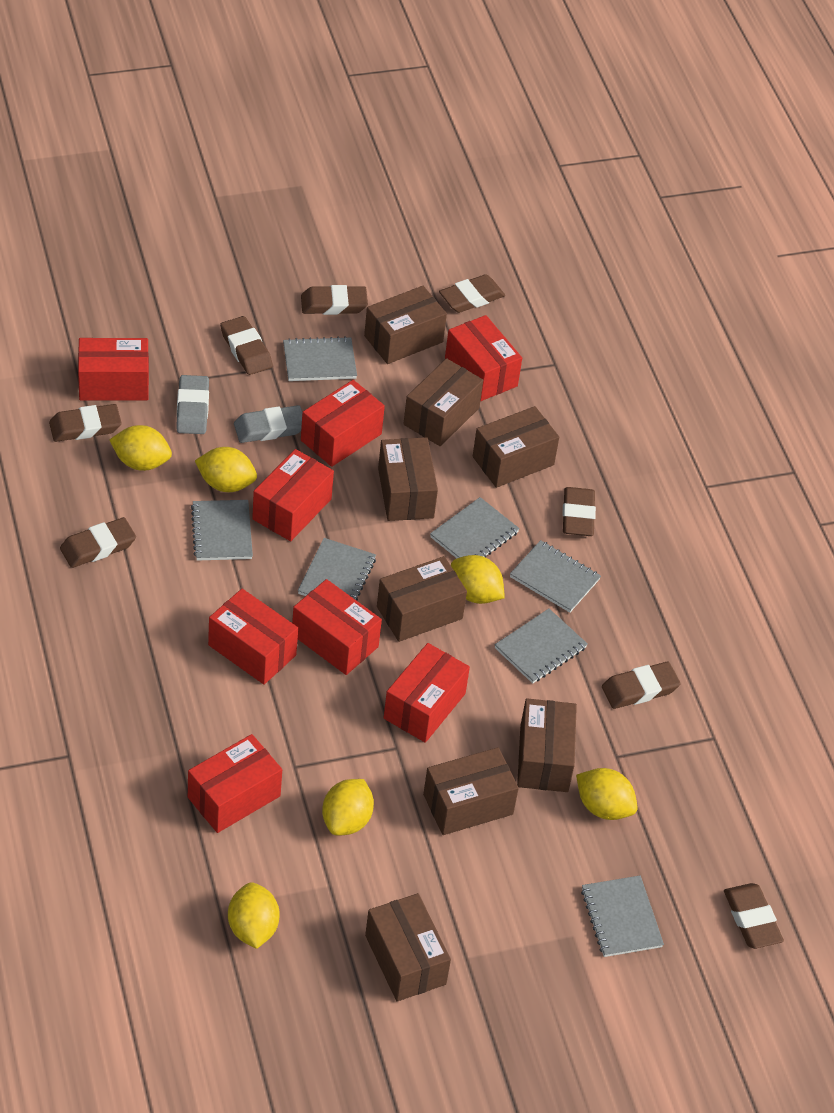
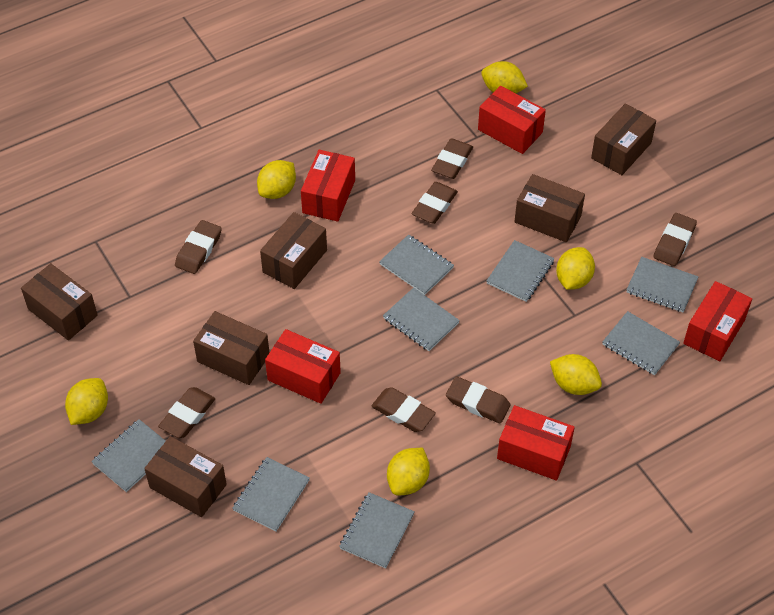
brown box: 8 -> 6
brown eraser: 8 -> 7
grey eraser: 2 -> 0
grey notebook: 7 -> 8
red box: 8 -> 5

